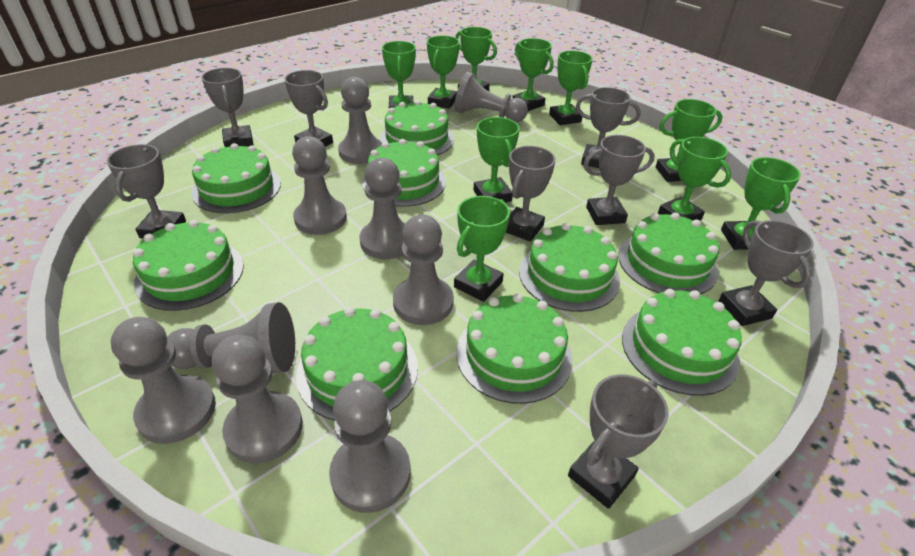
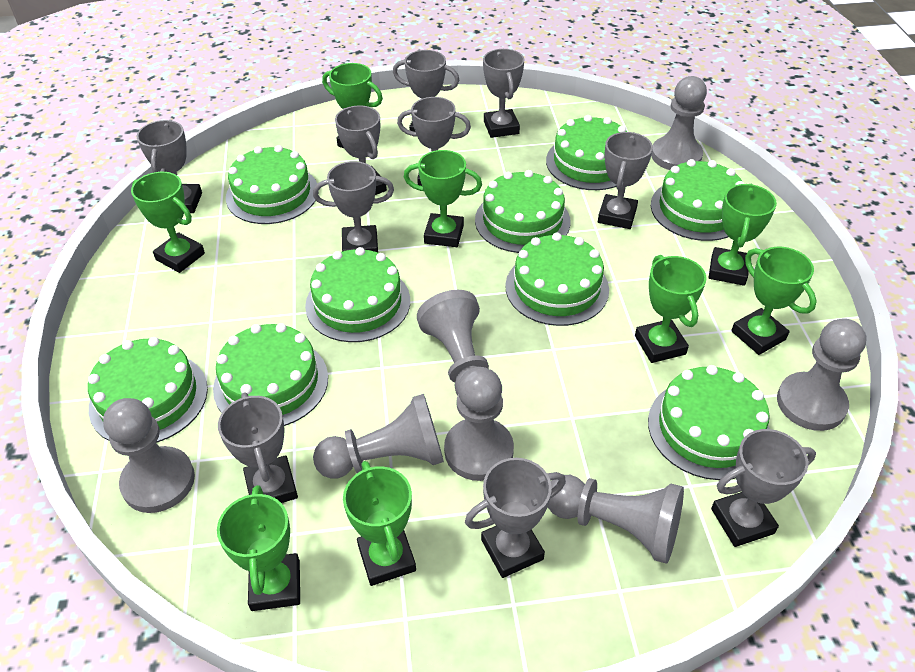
green trophy: 10 -> 8
grey pawn: 9 -> 7
grey trophy: 8 -> 10

